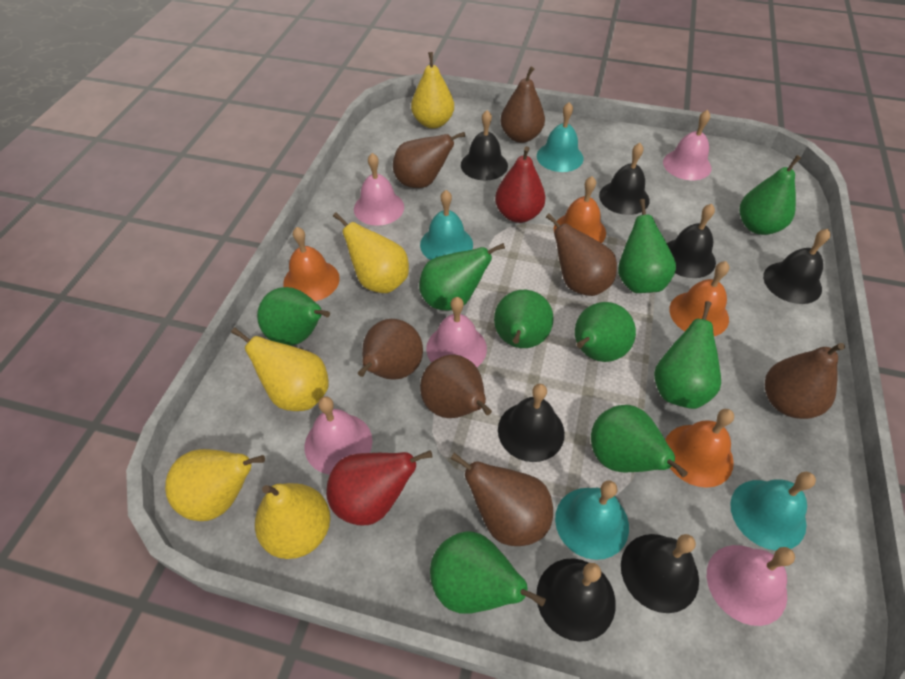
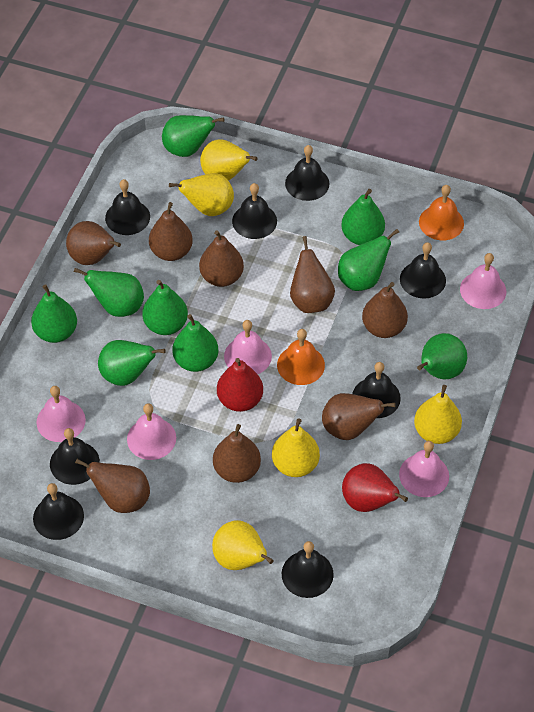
black bell: 7 -> 8
brown pear: 7 -> 8
orange bell: 4 -> 2
turquoise bell: 4 -> 0

